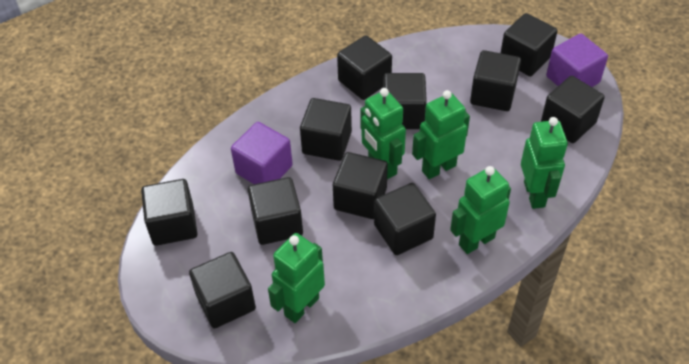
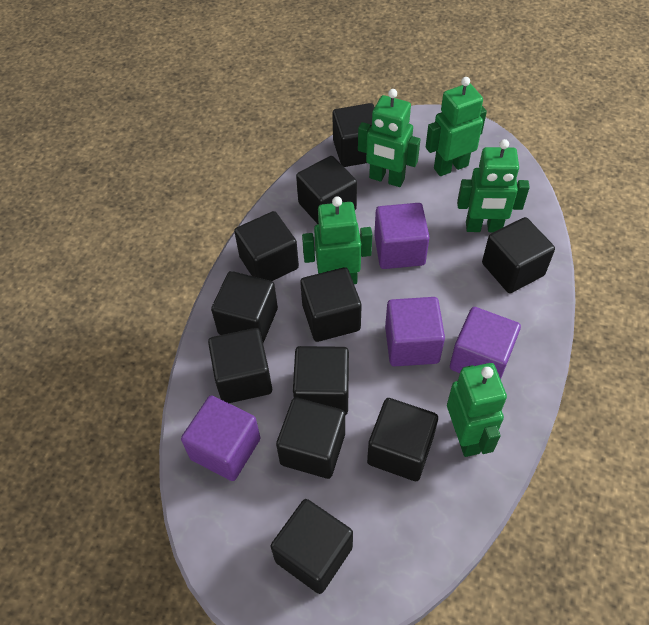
purple cube: 2 -> 4

